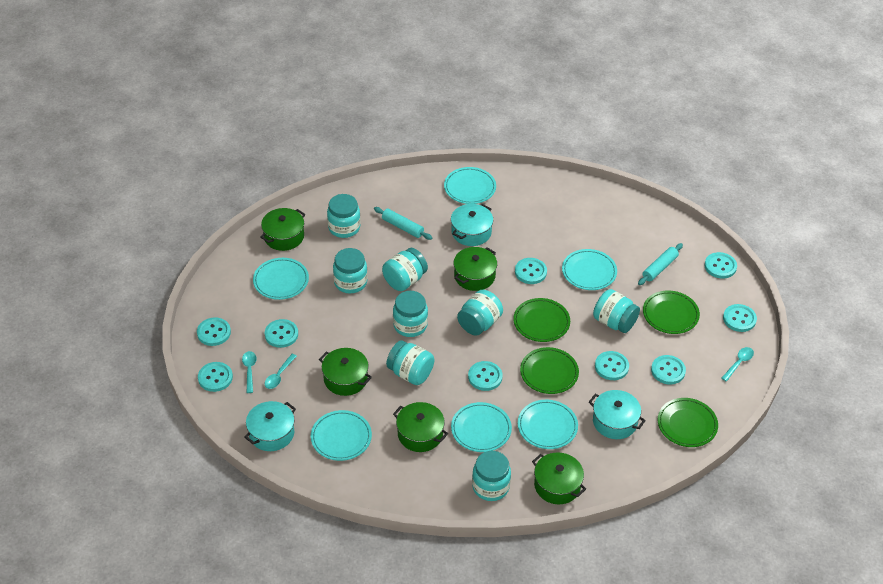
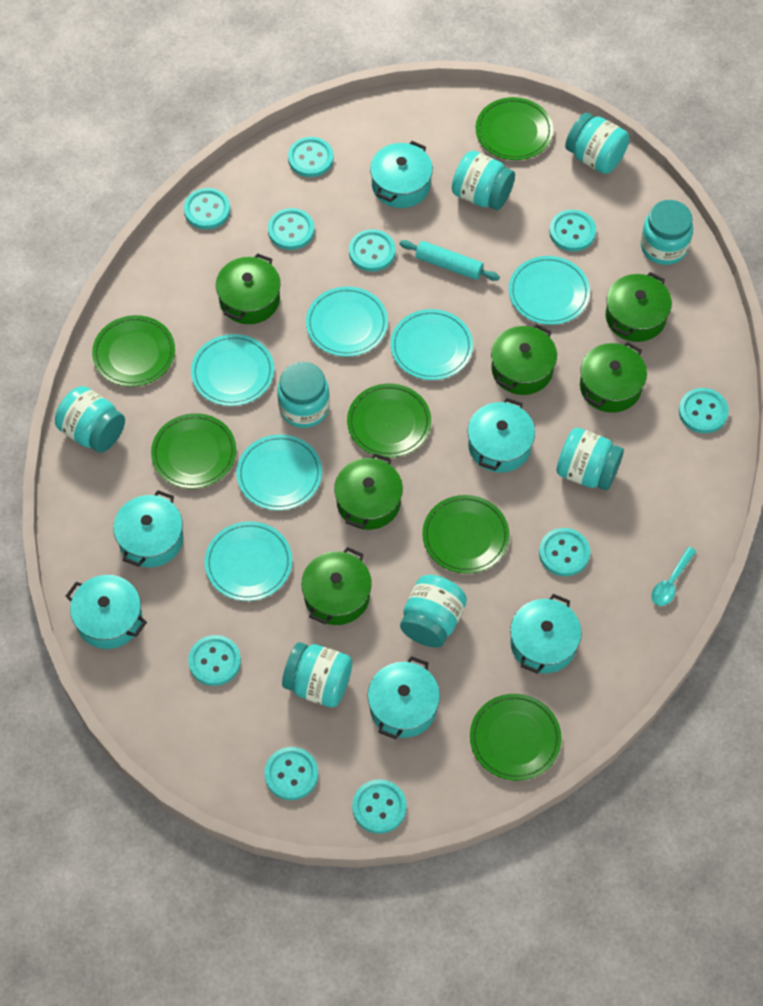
green plate: 4 -> 6
green pot: 5 -> 6
turquoise button: 9 -> 10
turquoise pot: 3 -> 6
turquoise rolling pin: 2 -> 1
turquoise spoon: 3 -> 1

